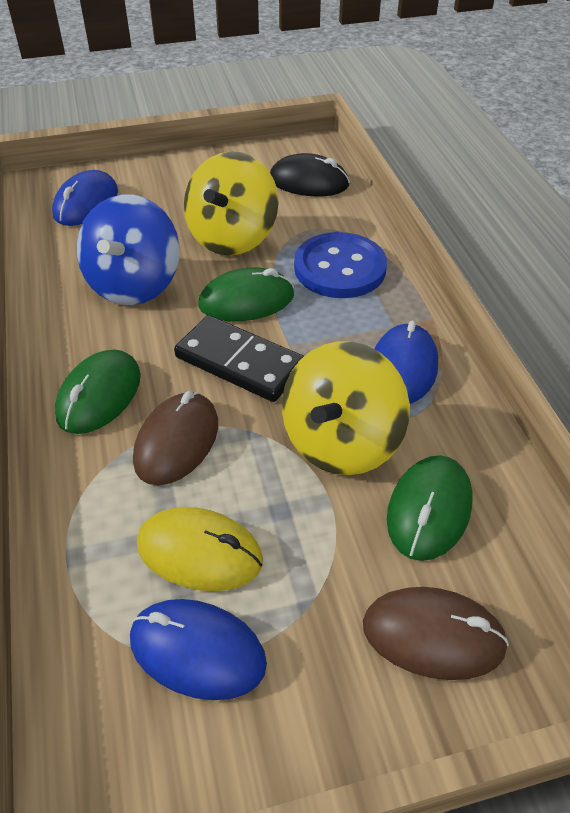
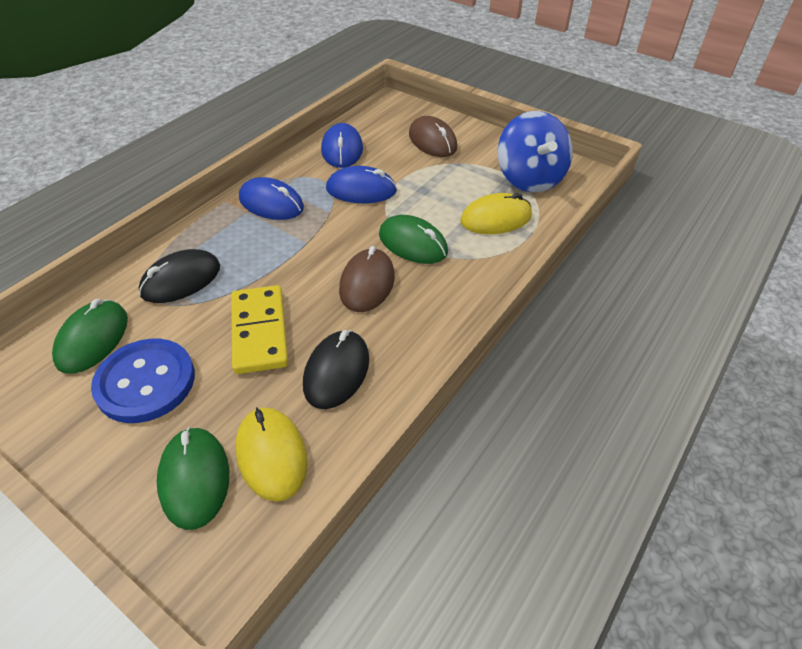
black domino: 1 -> 0
black mouse: 1 -> 2
yellow domino: 0 -> 1
yellow mouse: 1 -> 2
yellow spinning top: 2 -> 0

